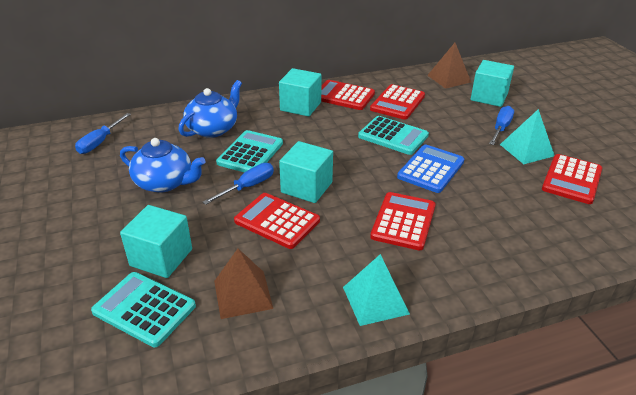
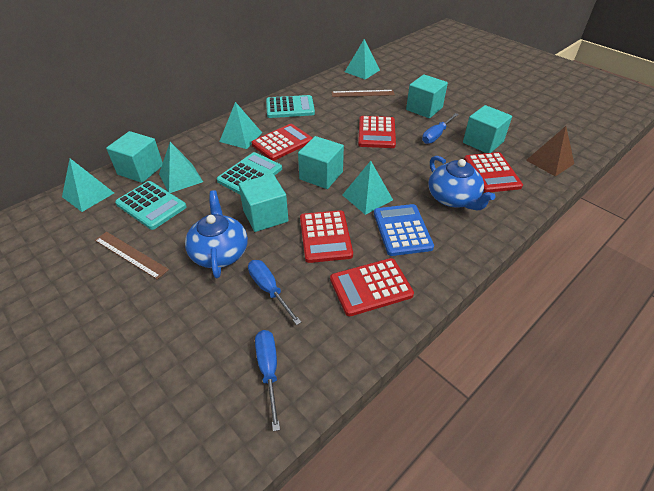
brown pyramid: 2 -> 1
brown ruler: 0 -> 2
turquoise cube: 4 -> 5
turquoise pyramid: 2 -> 5

